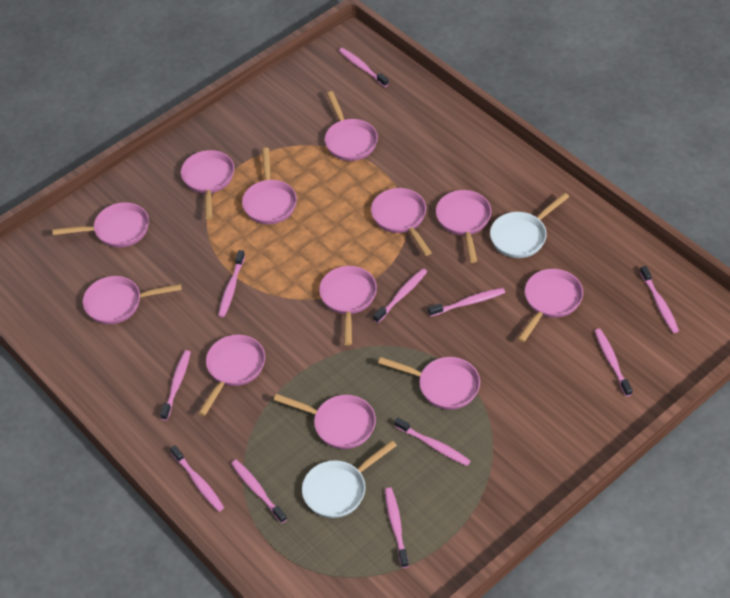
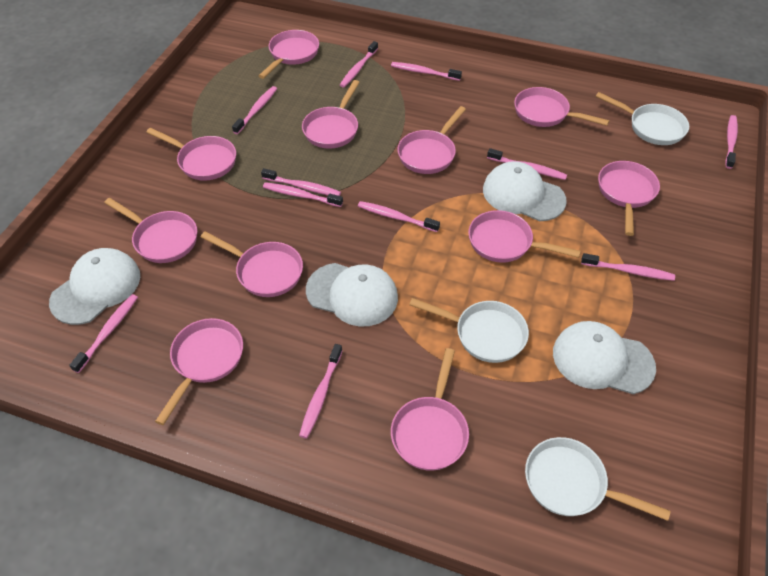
pink pan: 12 -> 11
white cap: 0 -> 4
white pan: 2 -> 3

